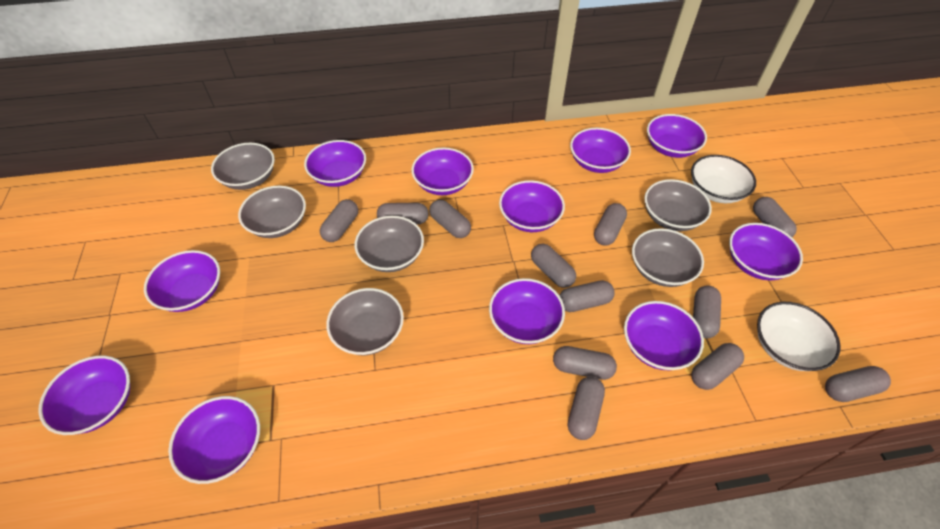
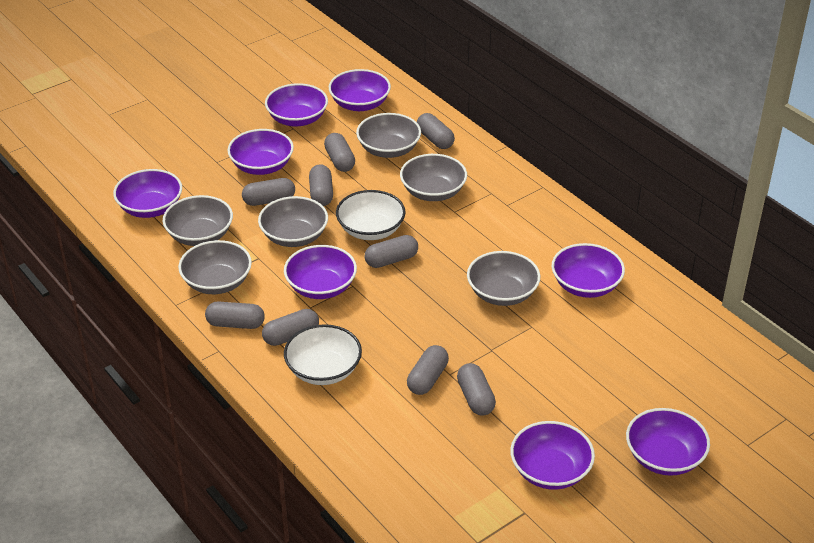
grey capsule: 12 -> 9
purple bowl: 11 -> 8

